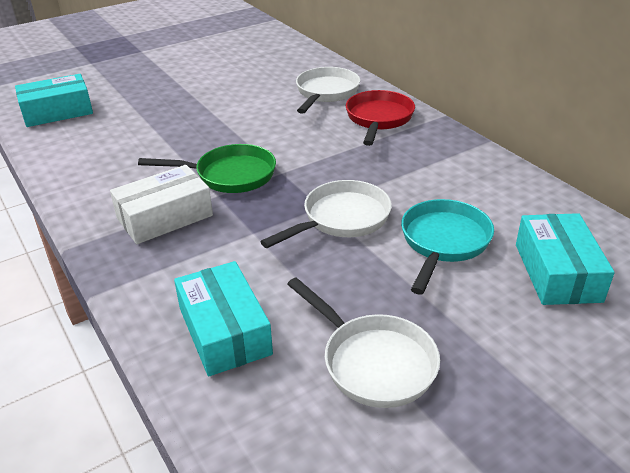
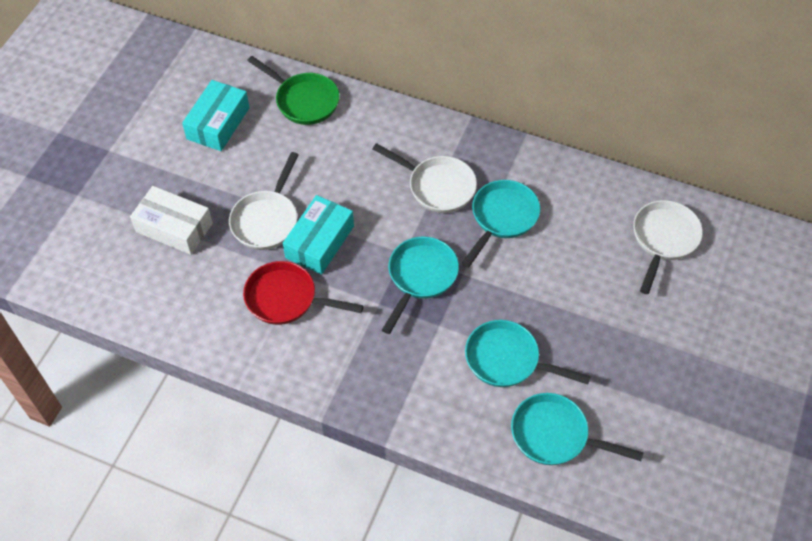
turquoise box: 3 -> 2
turquoise pan: 1 -> 4

